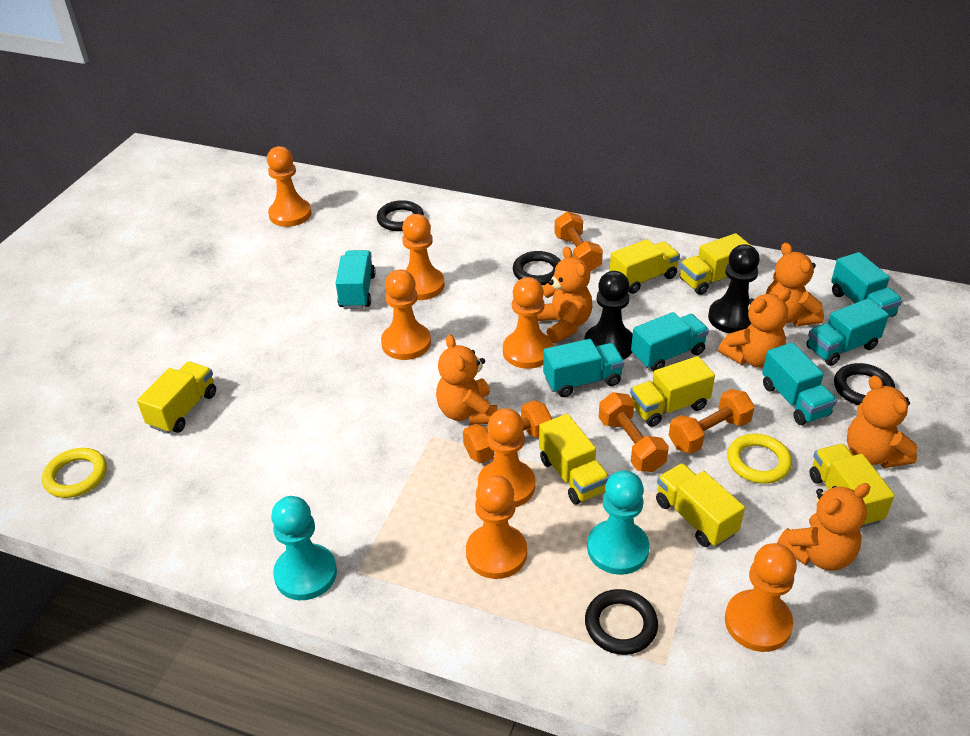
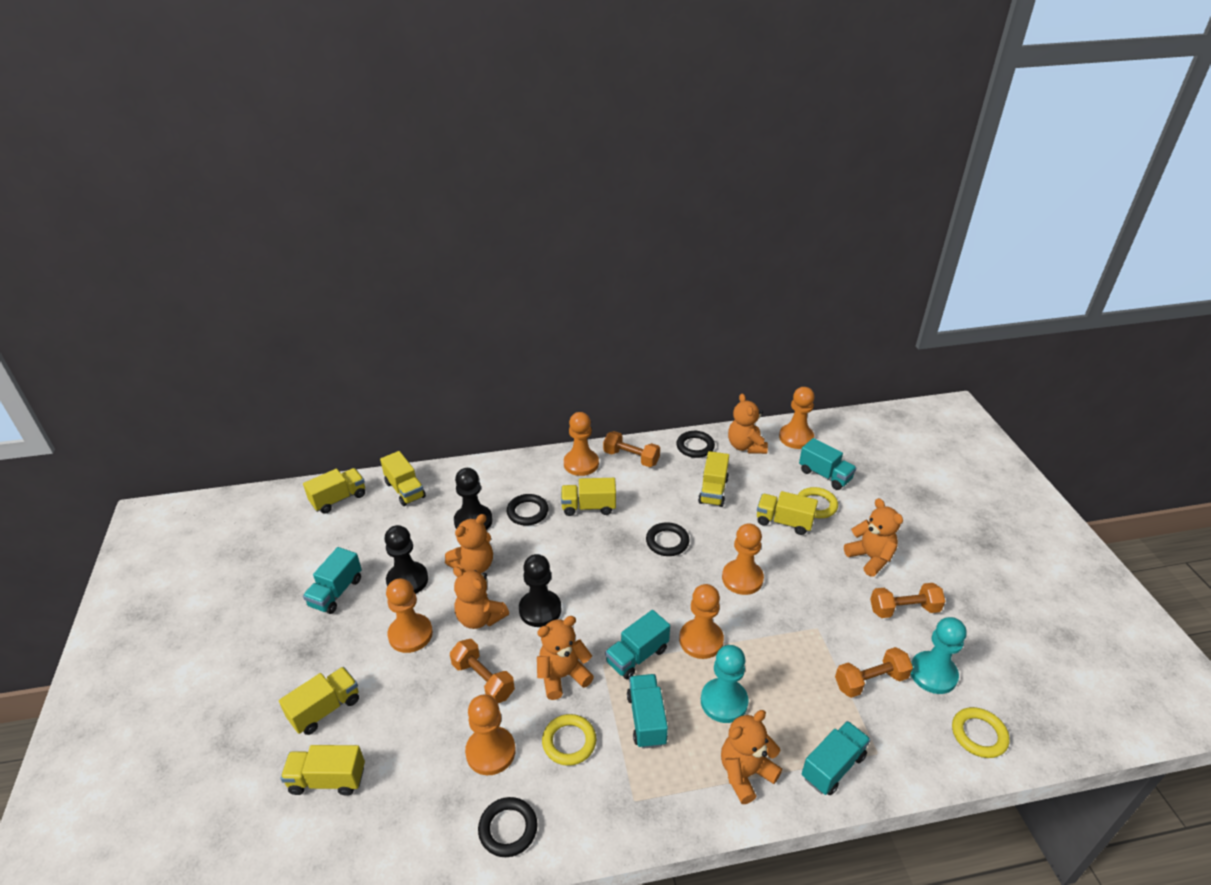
black pawn: 2 -> 3
orange pawn: 7 -> 6
turquoise truck: 6 -> 5
yellow ring: 2 -> 3

